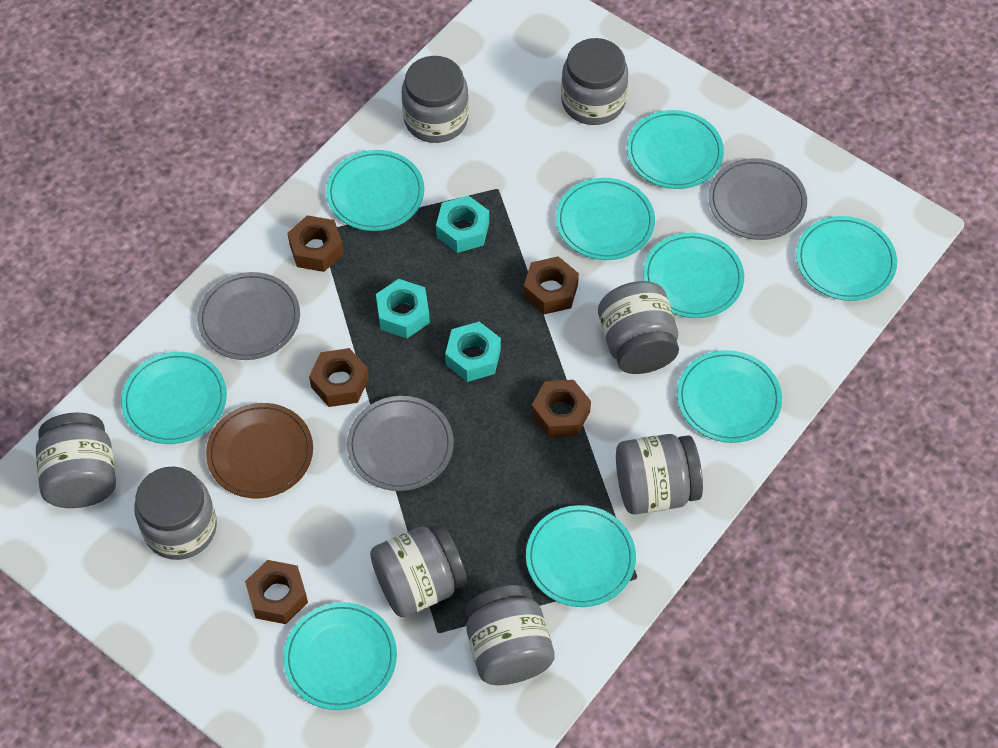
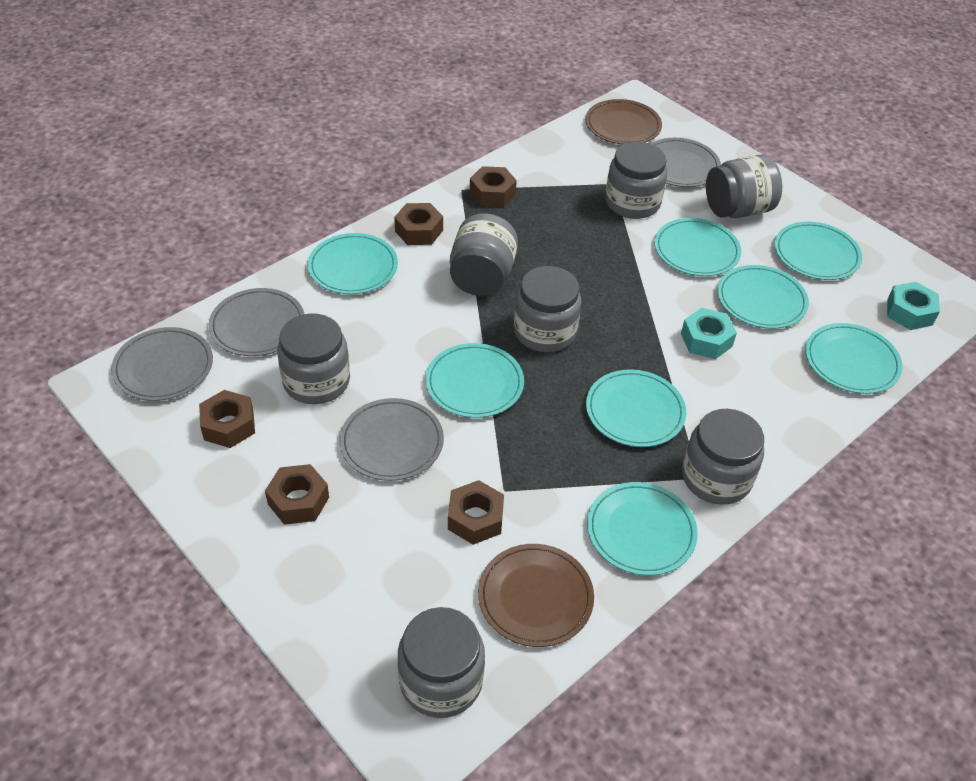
brown plate: 1 -> 2
grey jar: 8 -> 7
grey plate: 3 -> 4
turquoise nut: 3 -> 2
turquoise plate: 9 -> 8

